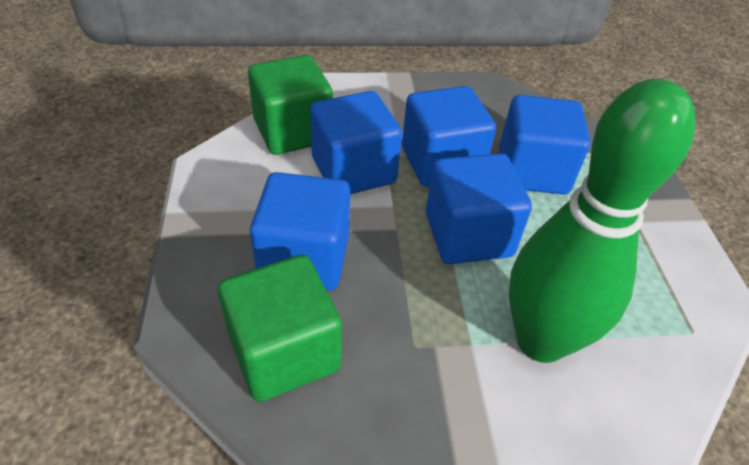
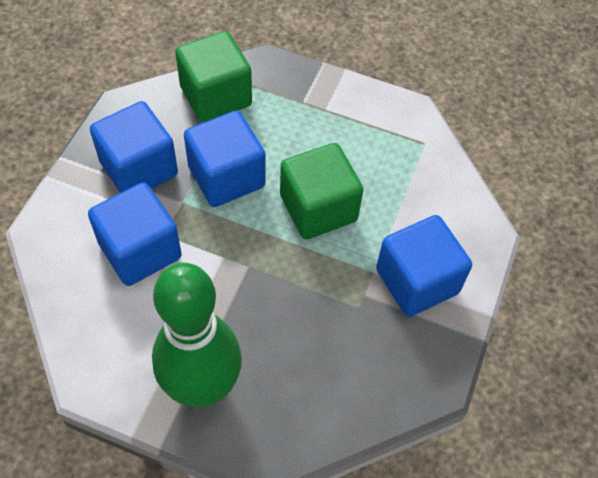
blue cube: 5 -> 4

